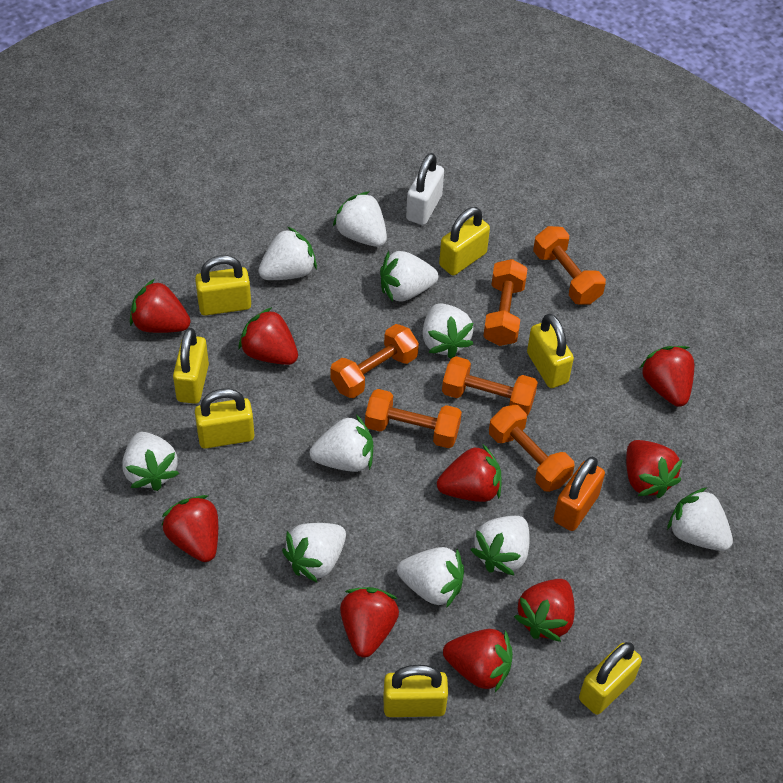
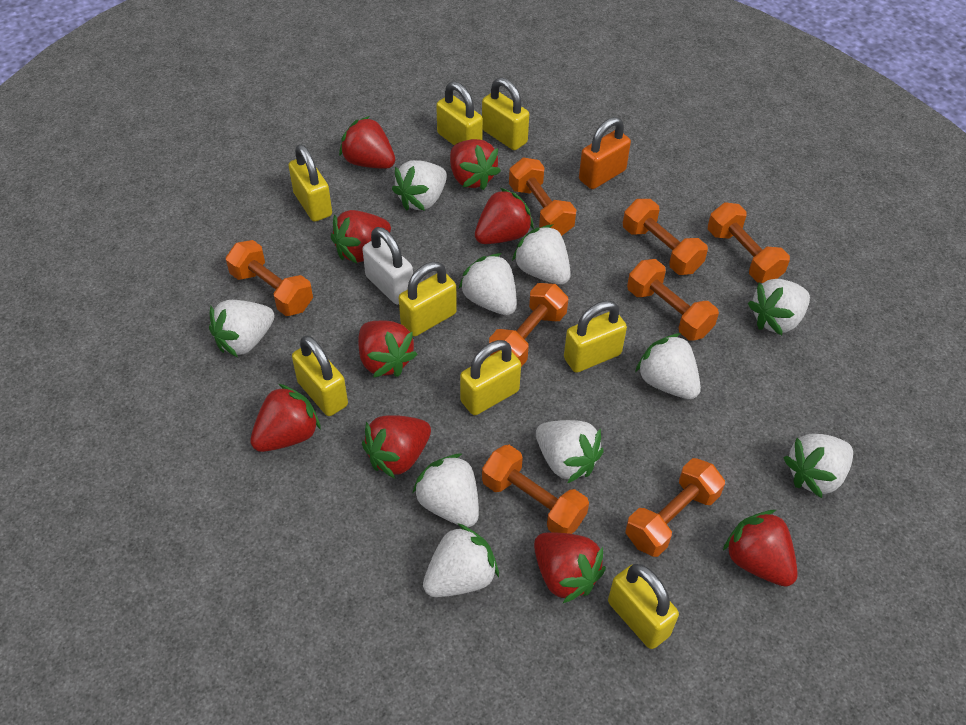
orange dumbbell: 6 -> 8
yellow padlock: 7 -> 8

